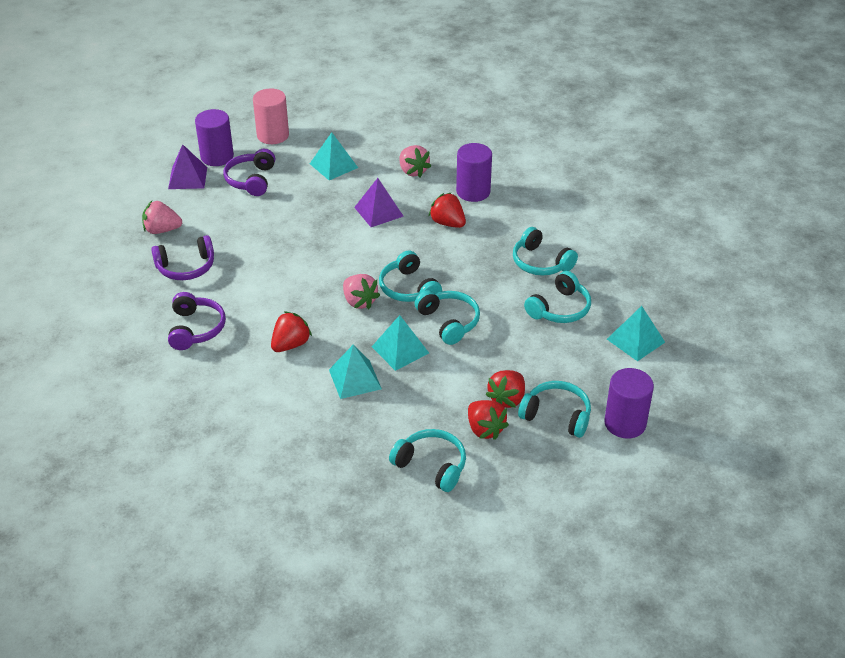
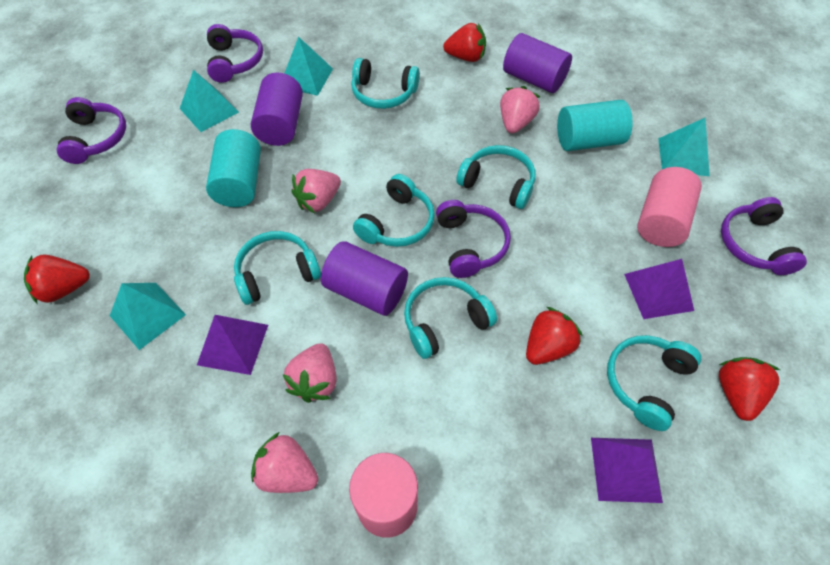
pink cylinder: 1 -> 2
pink strawberry: 3 -> 4
purple headphones: 3 -> 4
purple pyramid: 2 -> 3
turquoise cylinder: 0 -> 2

